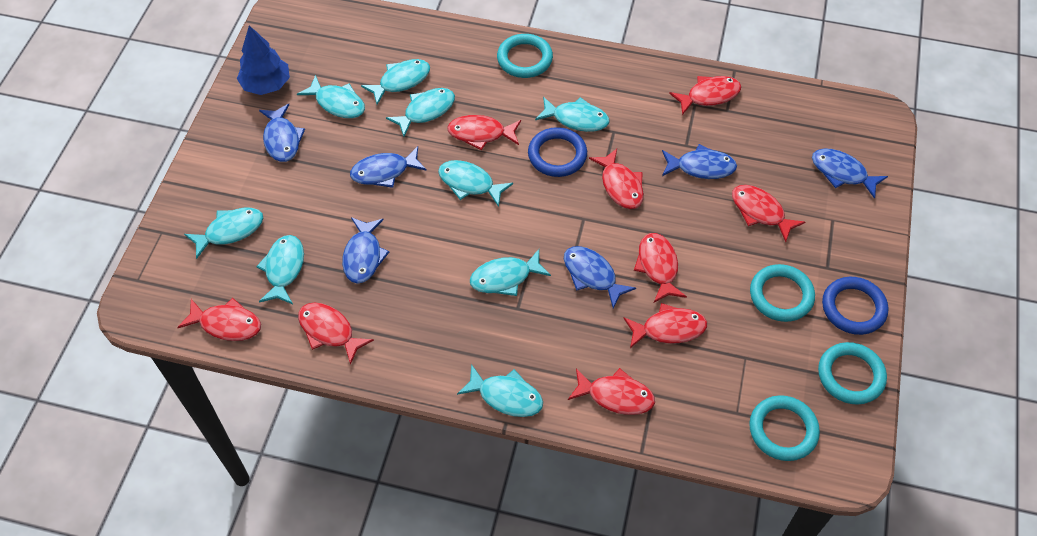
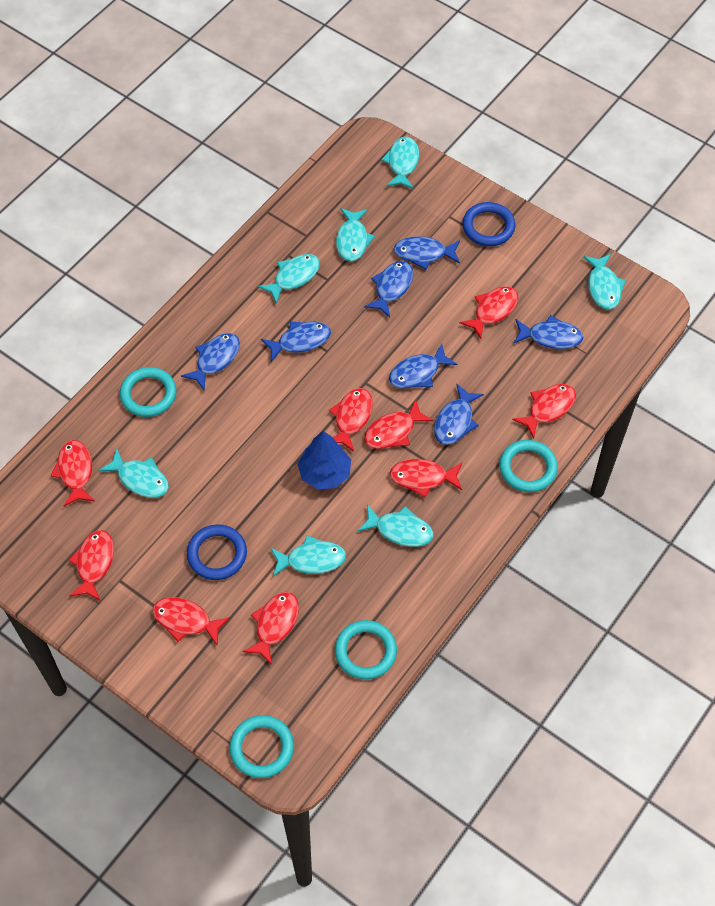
blue fish: 6 -> 7
turquoise fish: 9 -> 7

